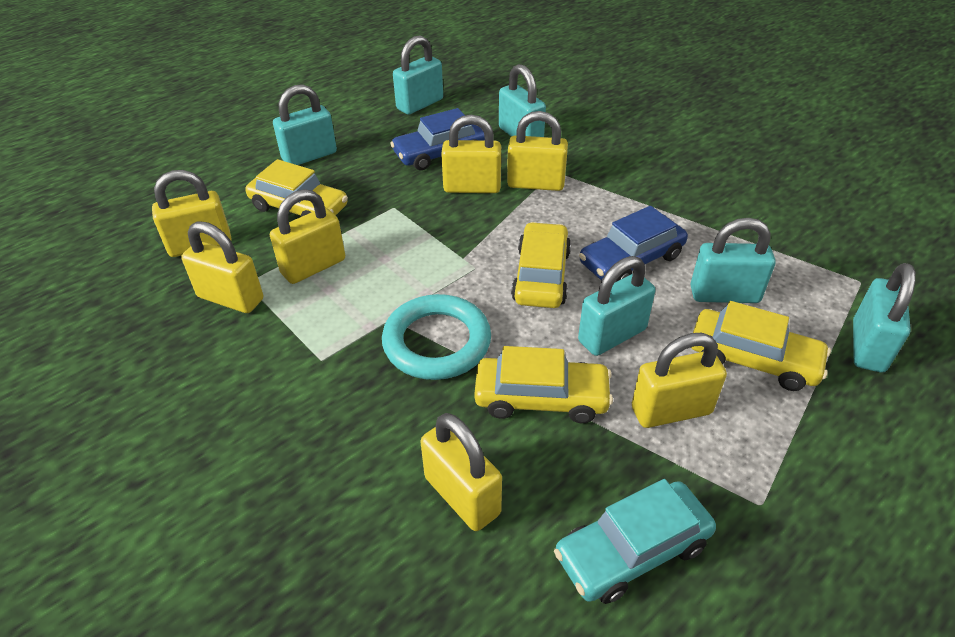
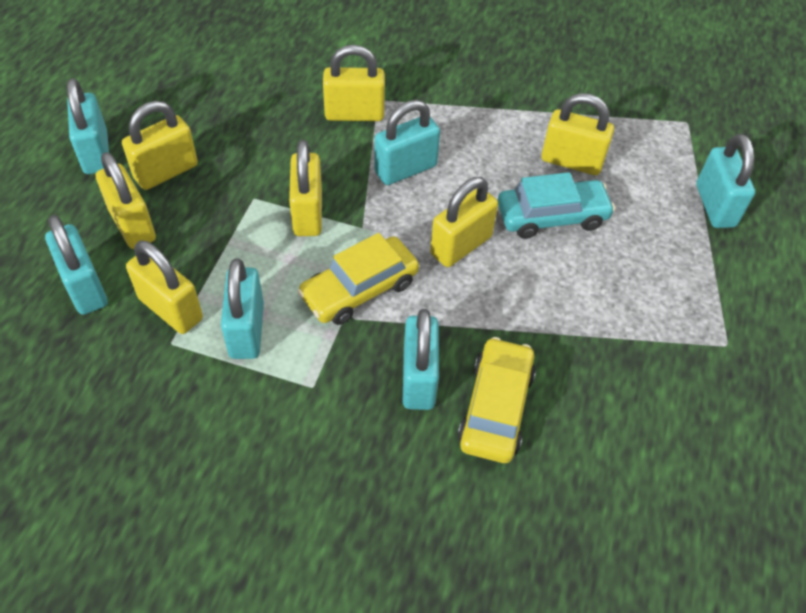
blue car: 2 -> 0
turquoise ring: 1 -> 0
yellow car: 4 -> 2

